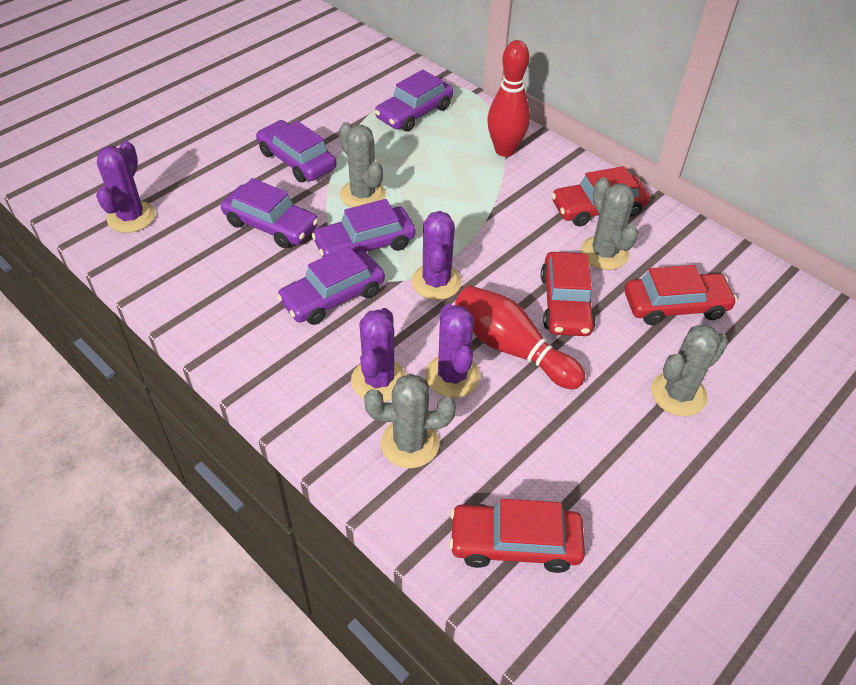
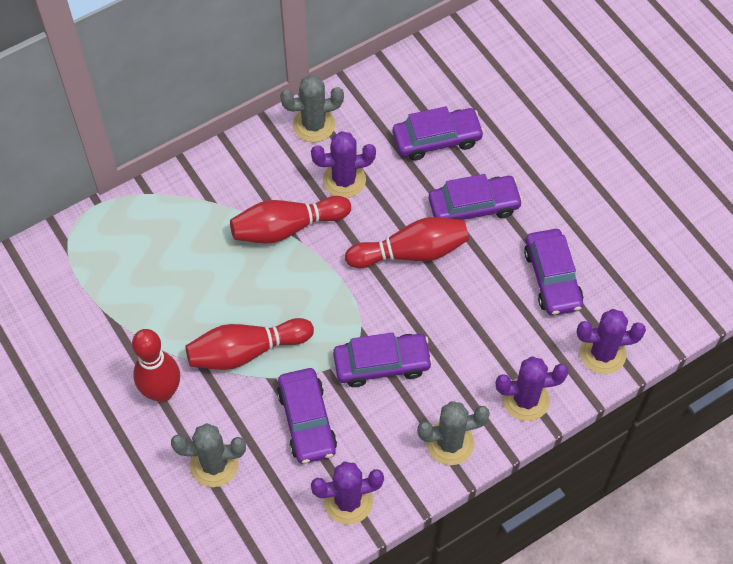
grey cactus: 4 -> 3
red bowling pin: 2 -> 4
red car: 4 -> 0

